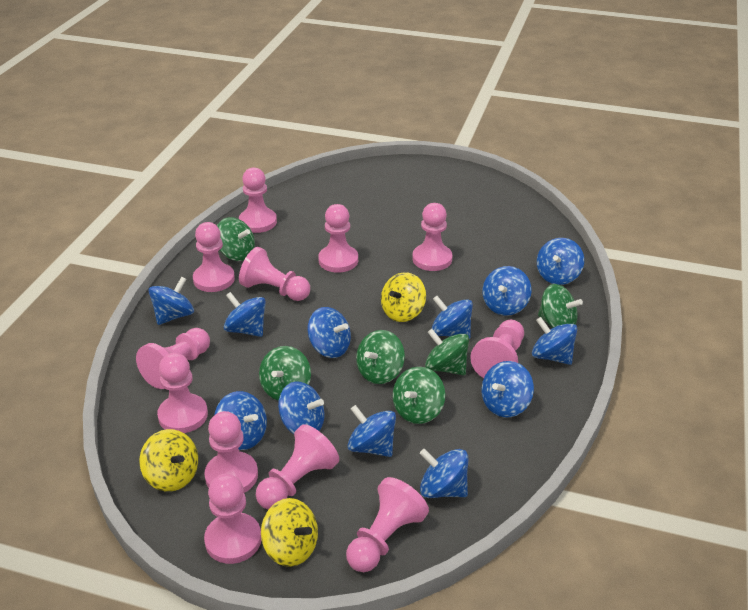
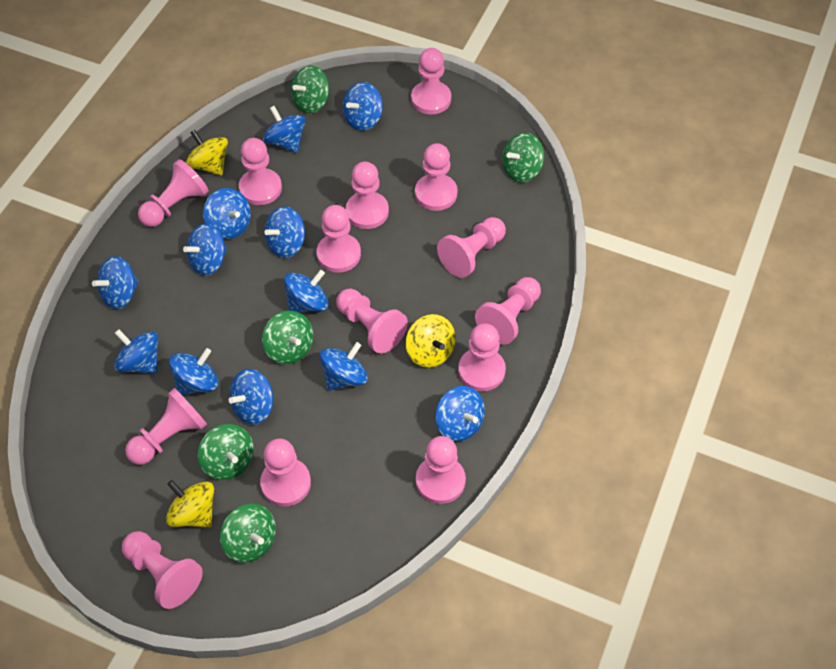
green spinning top: 6 -> 5
pink pawn: 12 -> 14

